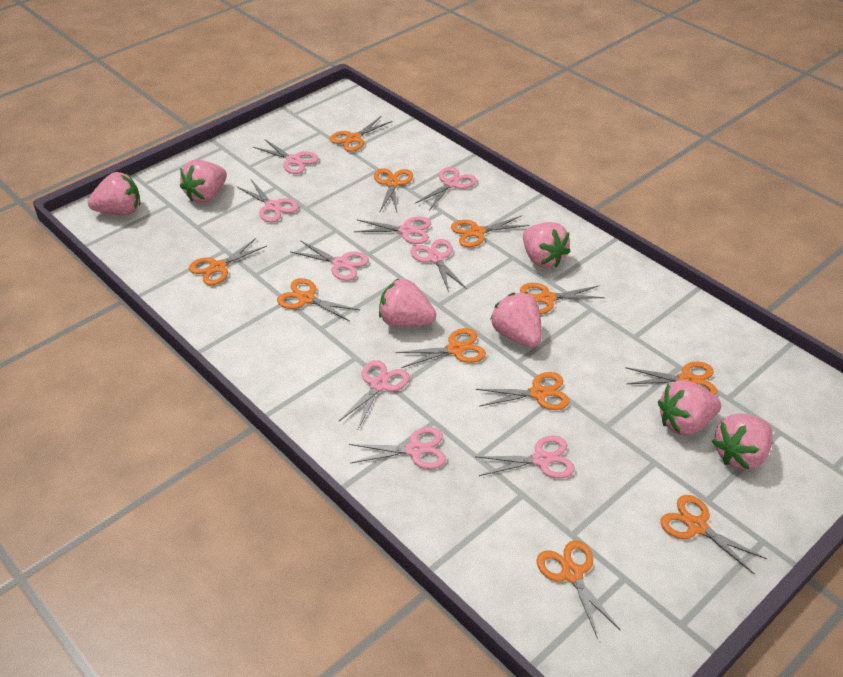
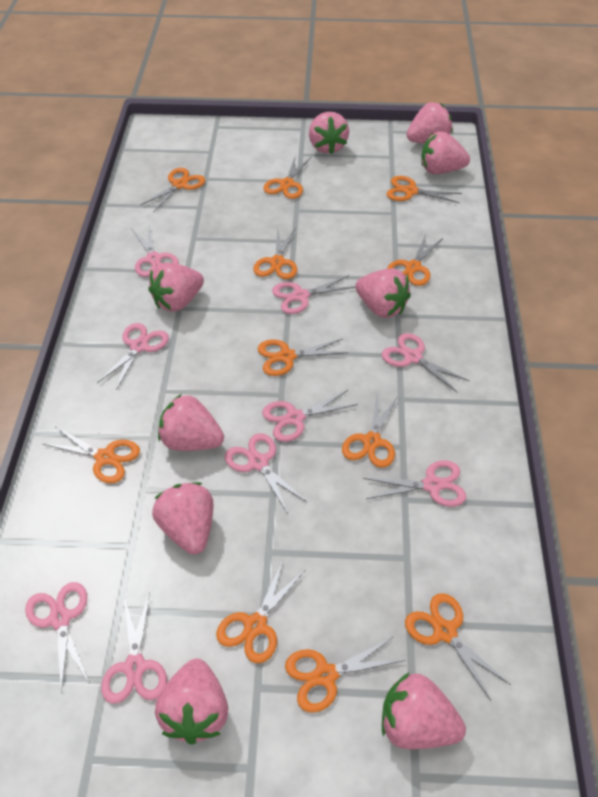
pink strawberry: 7 -> 9

